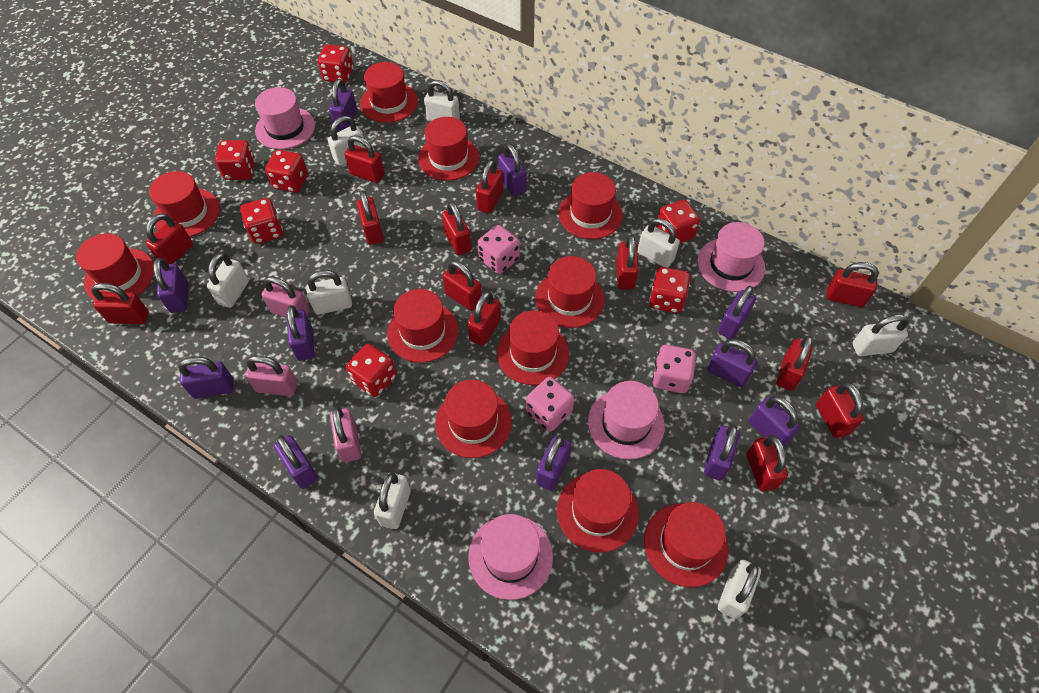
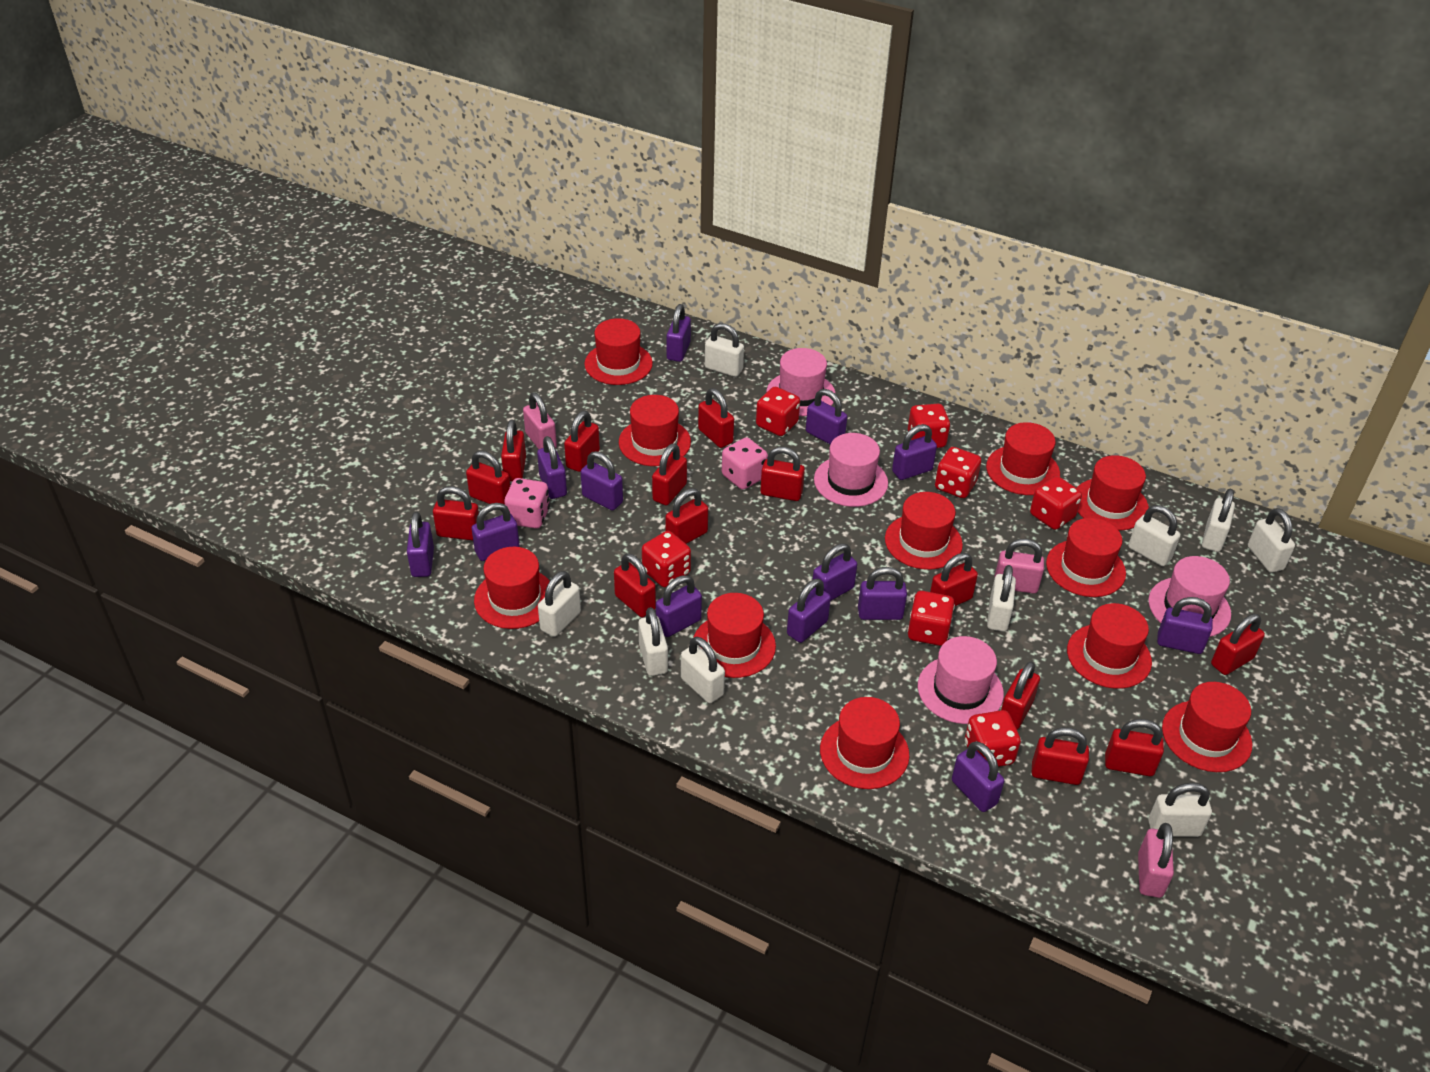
pink dice: 3 -> 2
purple padlock: 11 -> 13
red padlock: 13 -> 14
white padlock: 8 -> 9

